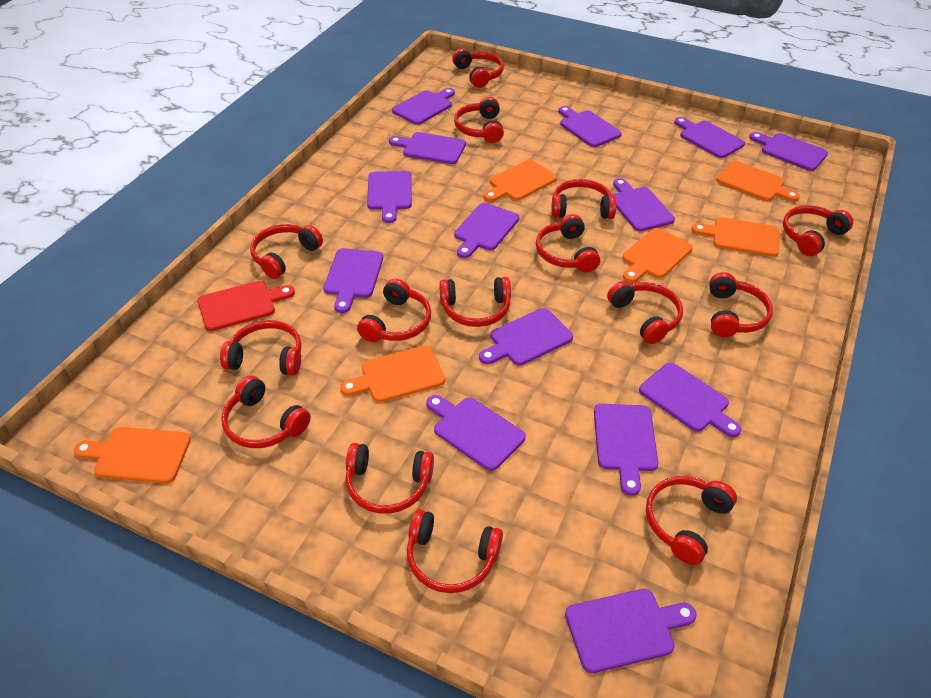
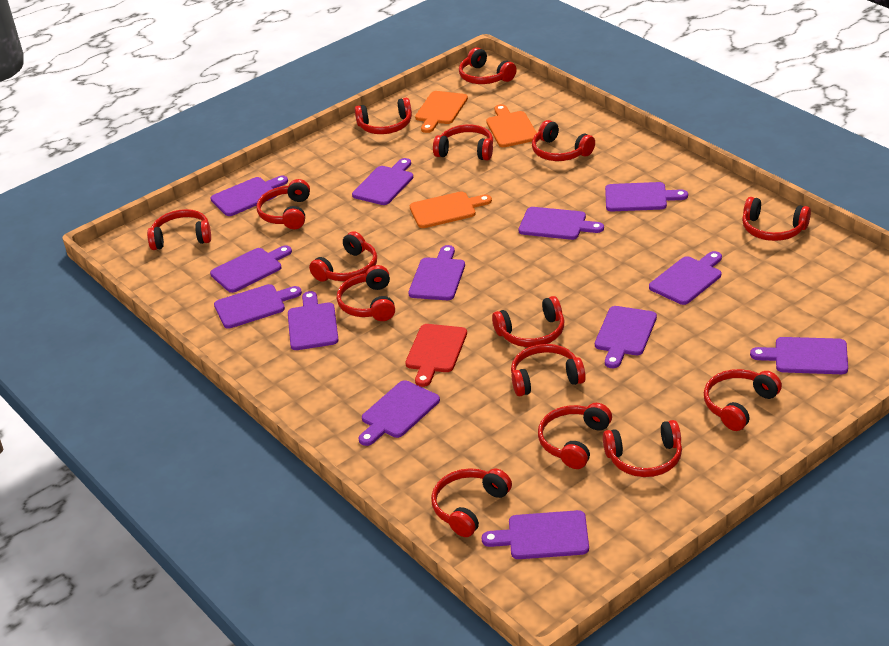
orange cutting board: 6 -> 3
purple cutting board: 14 -> 13

